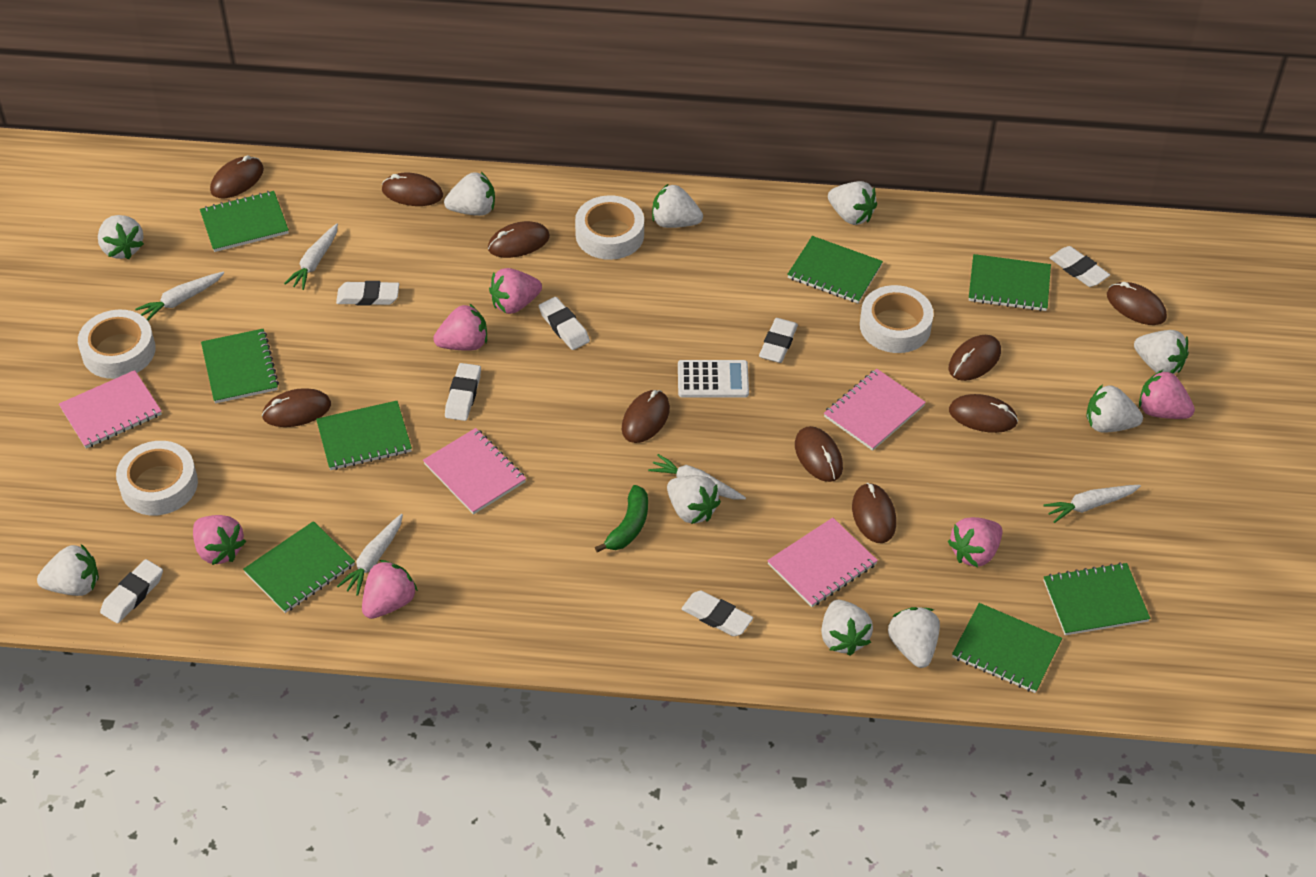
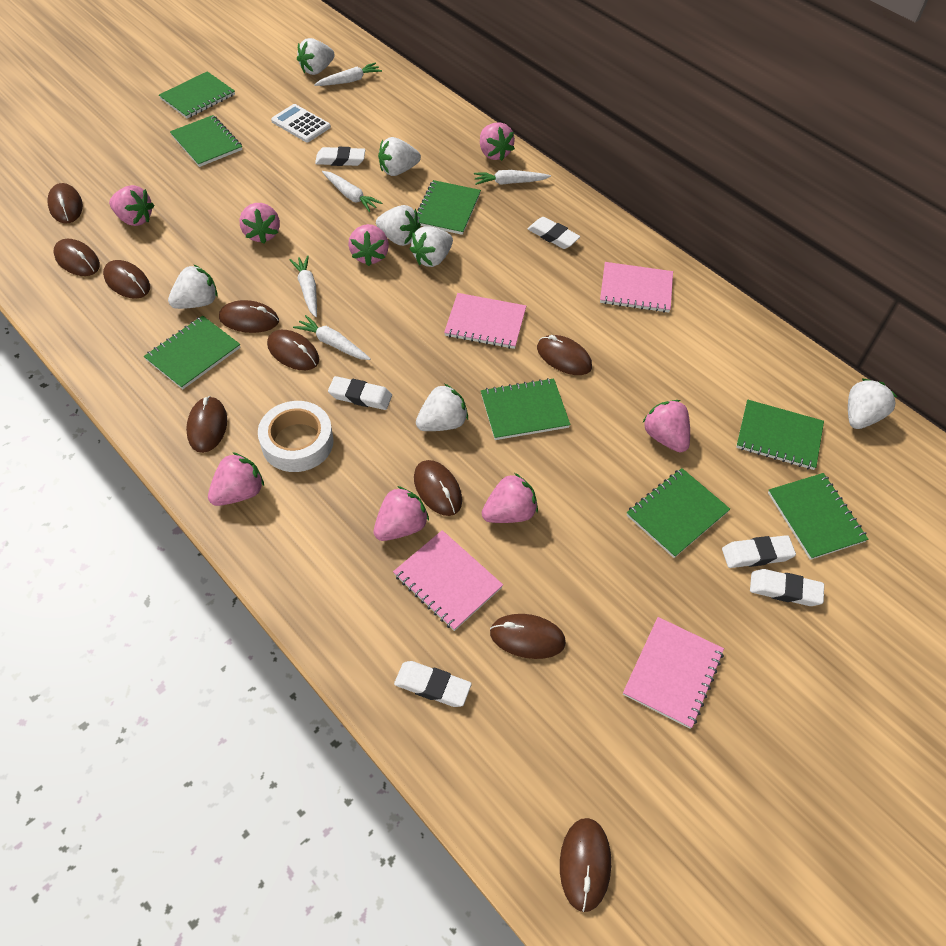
green banana: 1 -> 0
pink strawberry: 6 -> 8
white eraser: 7 -> 6
white strawberry: 10 -> 7
white tape: 4 -> 1

